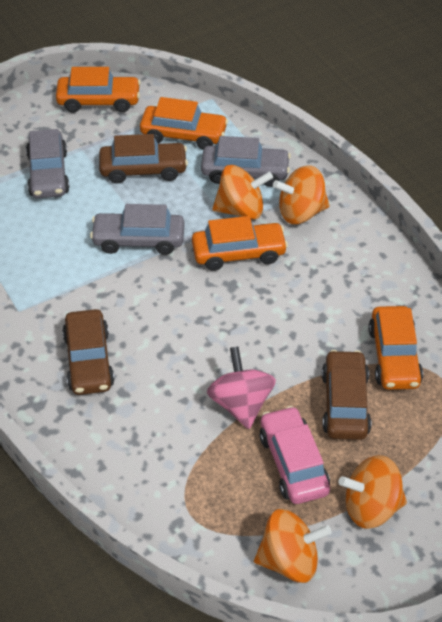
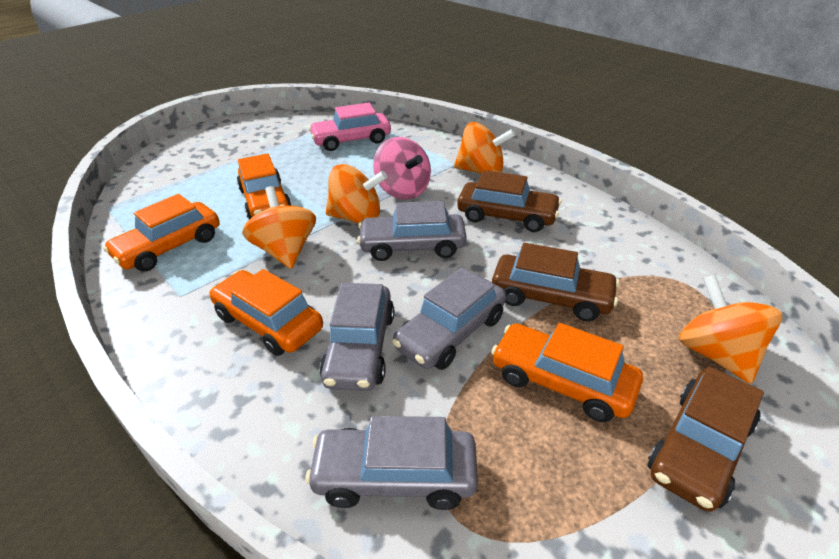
grey car: 3 -> 4

